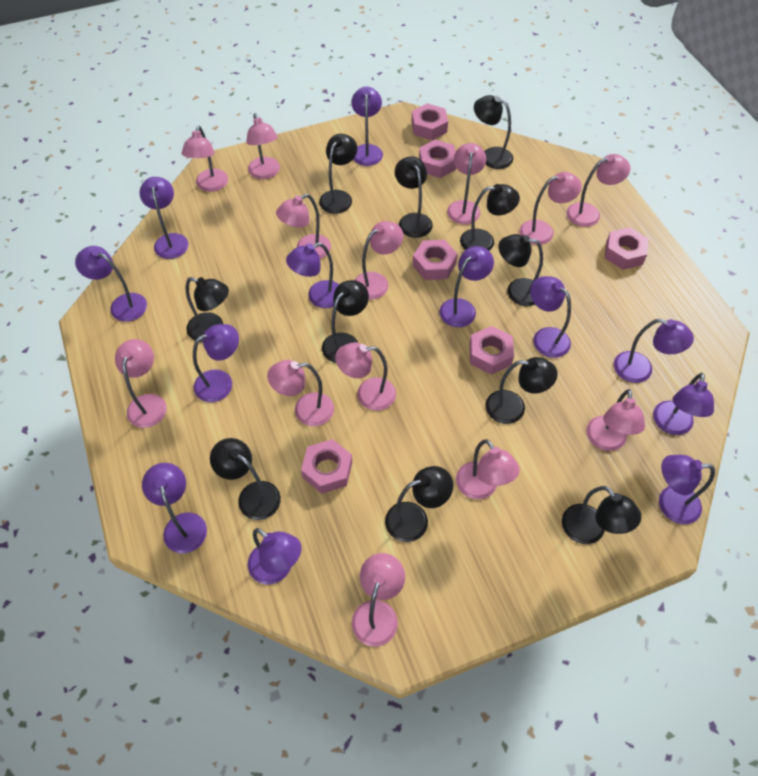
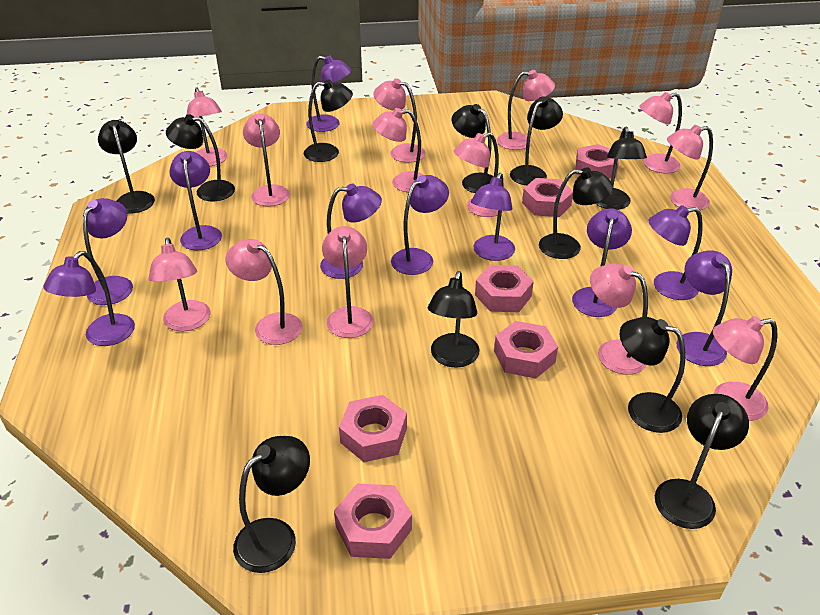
purple lamp: 12 -> 10

